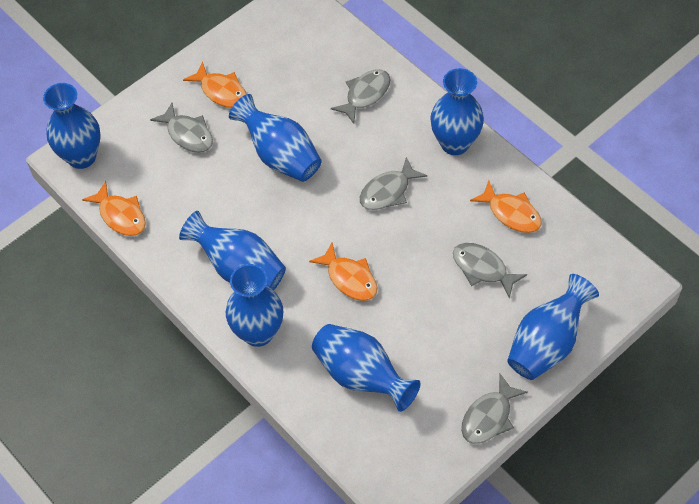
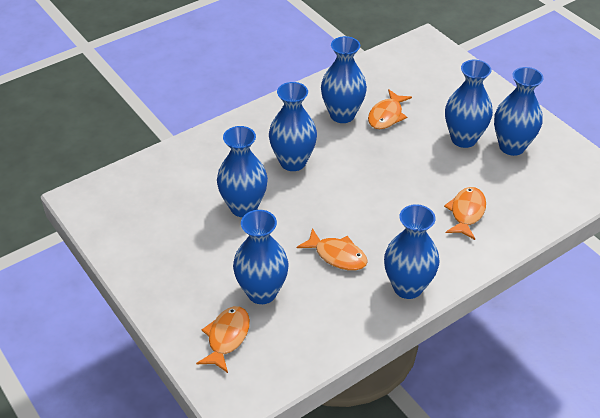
grey fish: 5 -> 0

